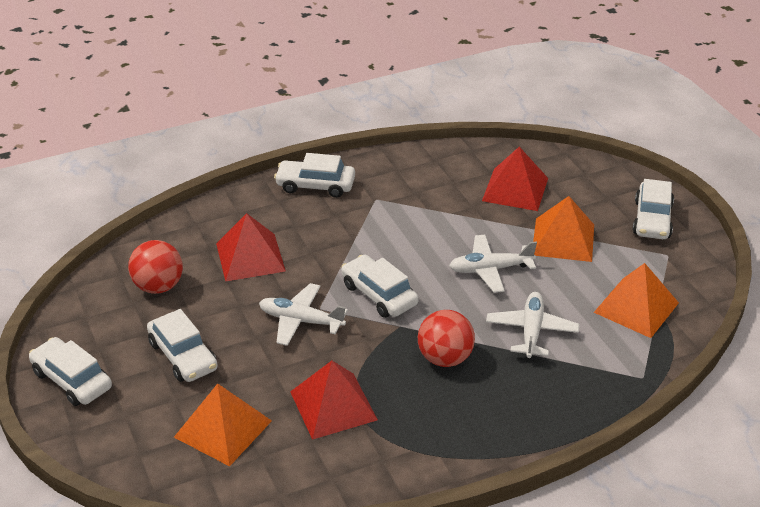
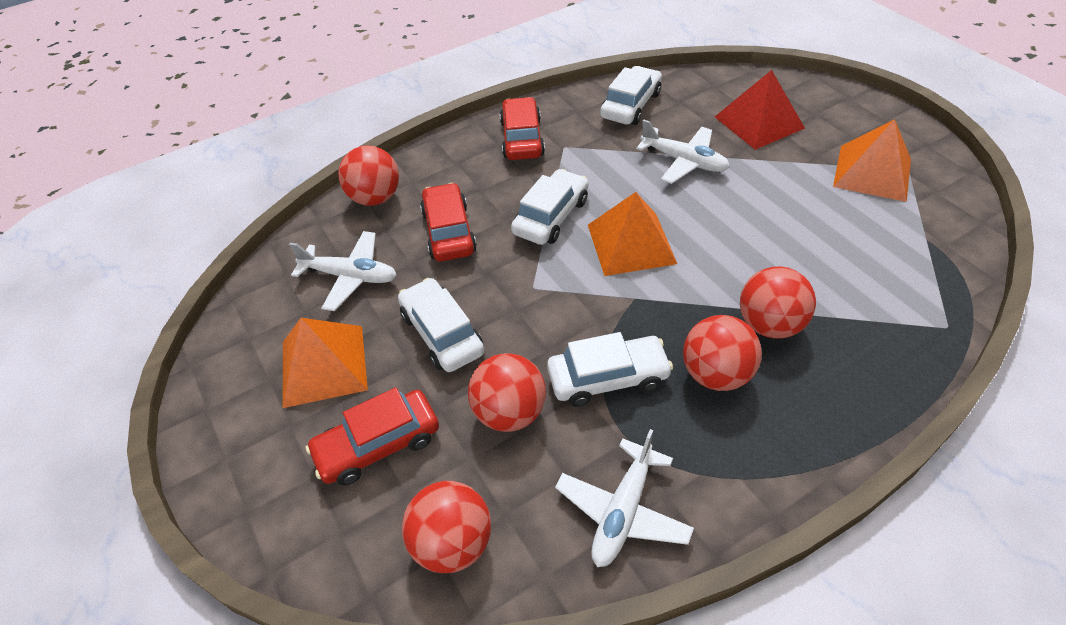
red ball: 2 -> 5
red car: 0 -> 3
red pyramid: 3 -> 1
white car: 5 -> 4

